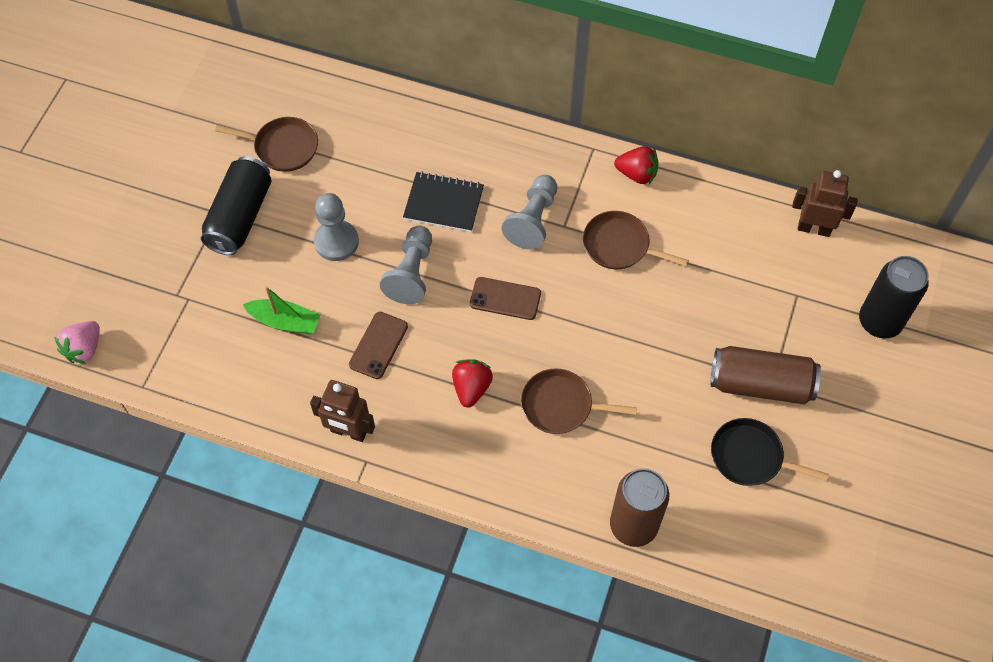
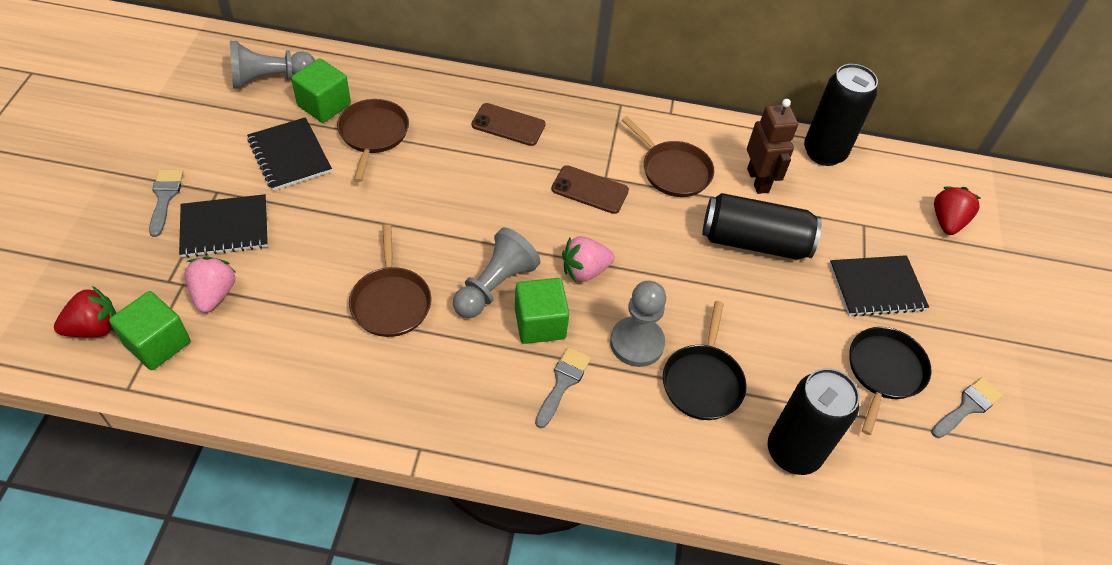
black can: 2 -> 3
black notebook: 1 -> 3
black pan: 1 -> 2
brown can: 2 -> 0
brown robot: 2 -> 1
green boat: 1 -> 0
green cube: 0 -> 3
grey brush: 0 -> 3
pink strawberry: 1 -> 2

